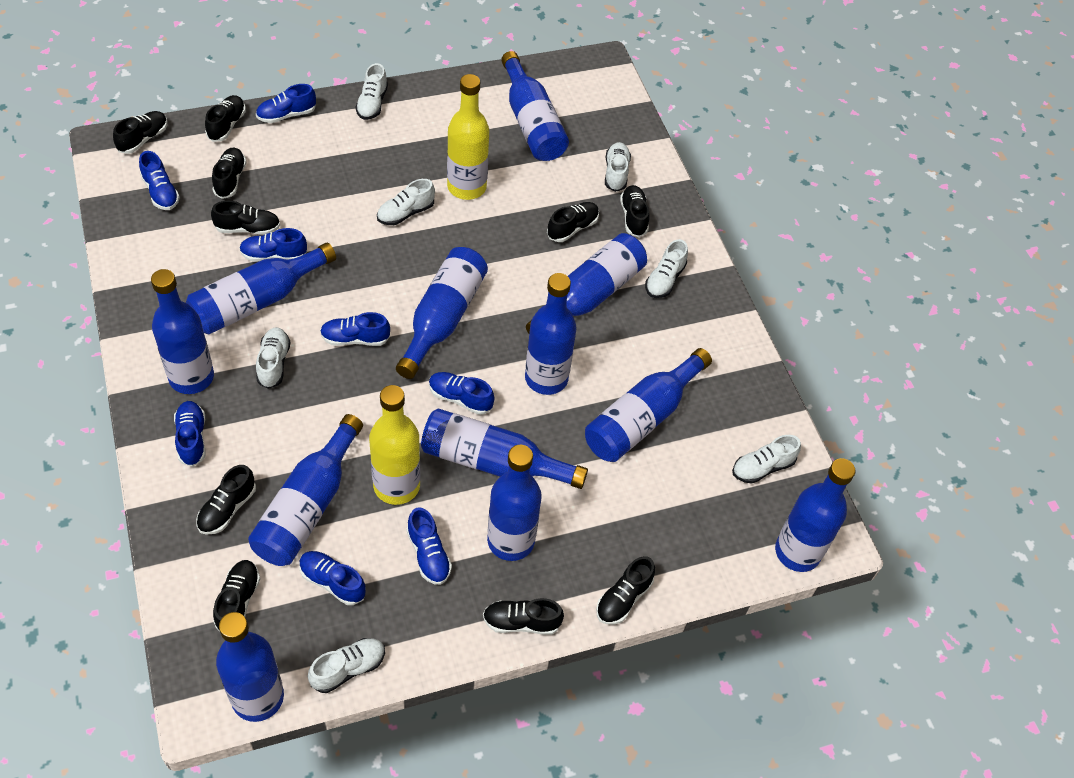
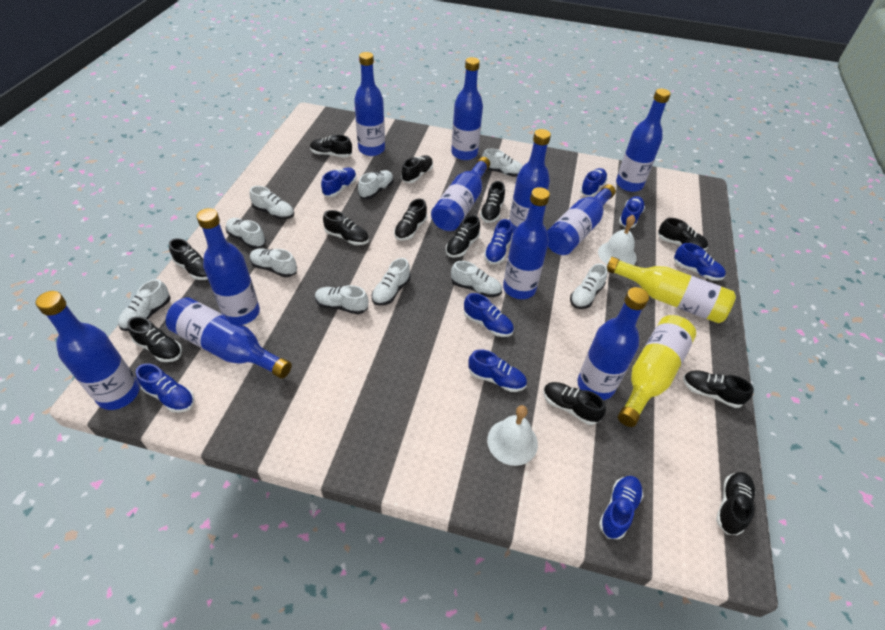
black shoe: 10 -> 12
blue bottle: 12 -> 11
blue shoe: 8 -> 9
white bell: 0 -> 2
white shoe: 7 -> 10

